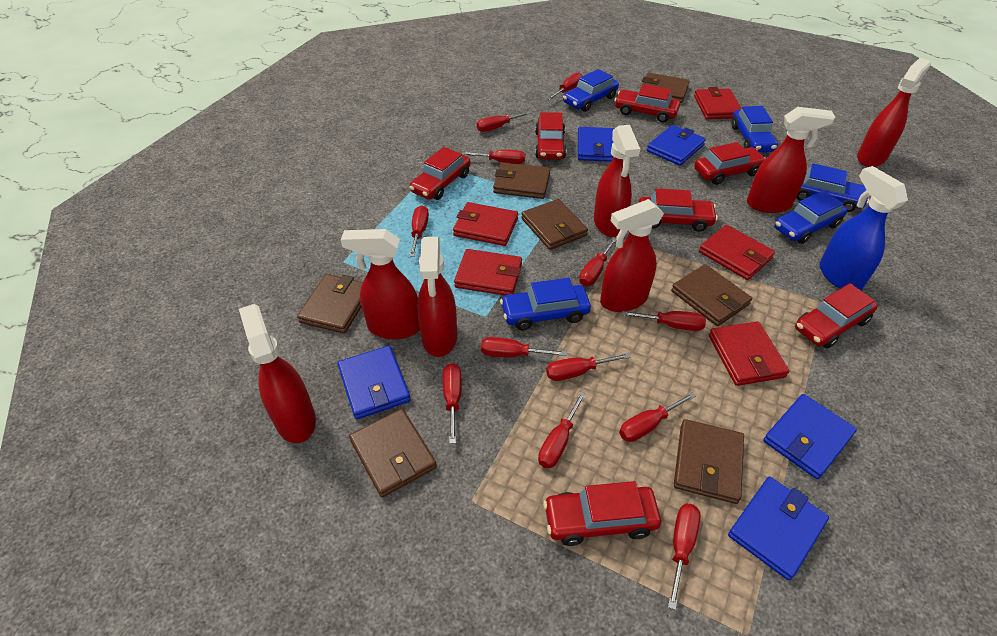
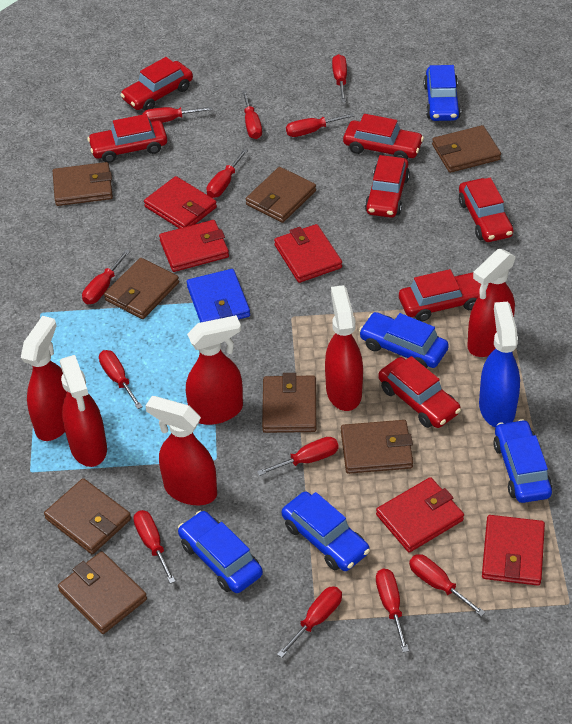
blue wallet: 5 -> 1
brown wallet: 7 -> 8
red spray bottle: 7 -> 6

